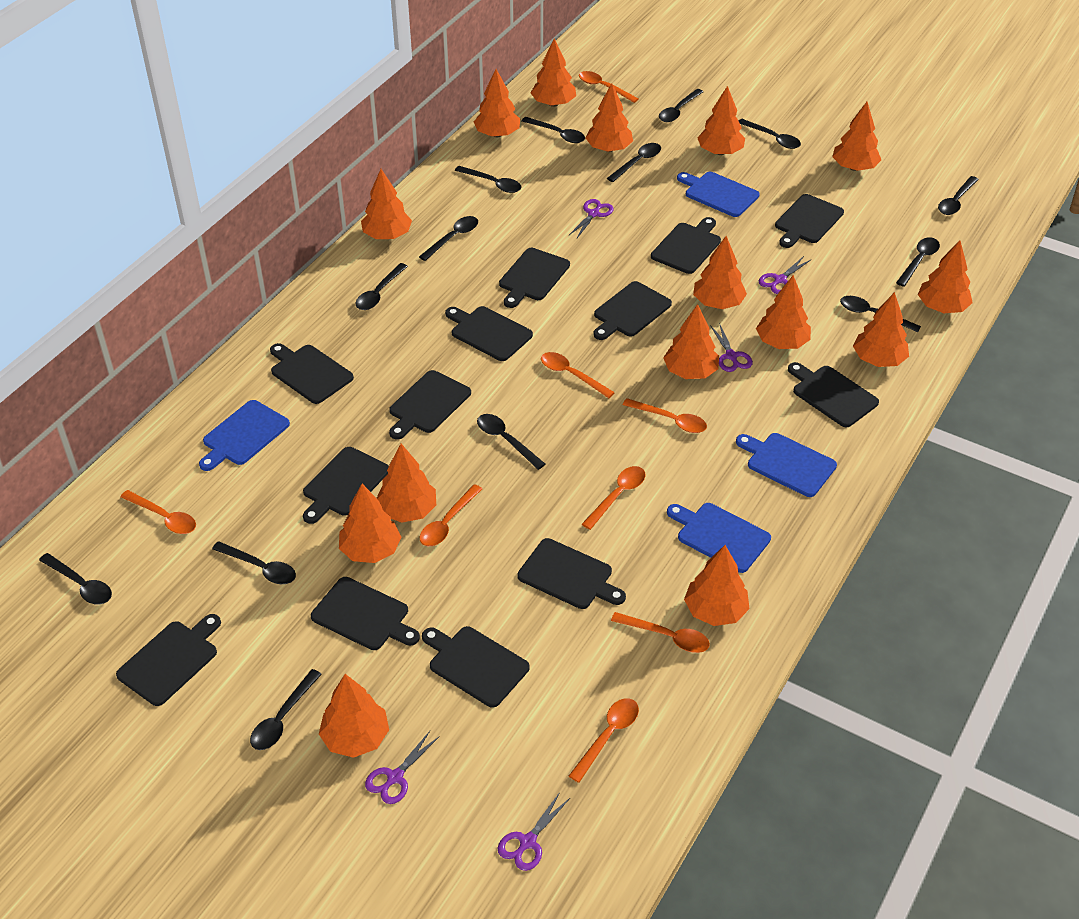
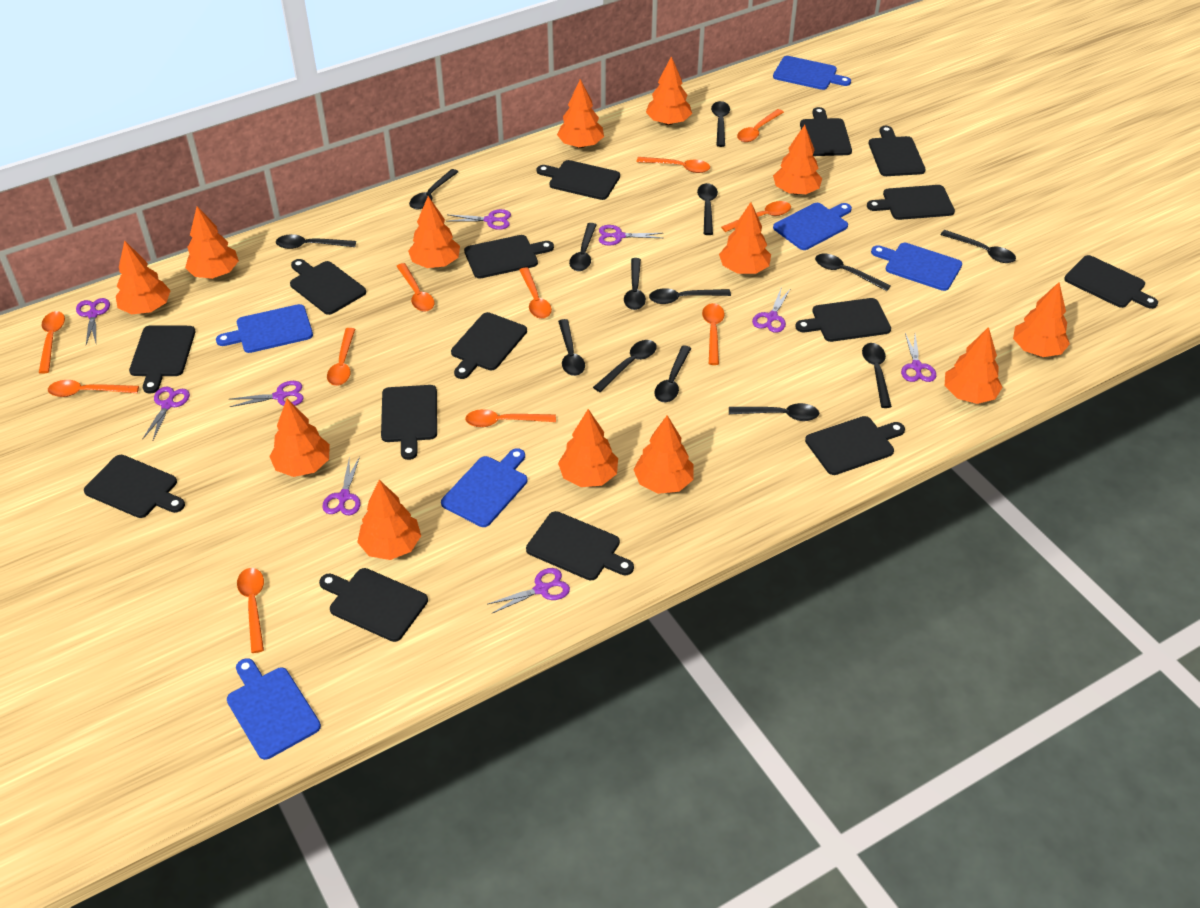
black cutting board: 13 -> 15
blue cutting board: 4 -> 6
orange spoon: 8 -> 11
orange tree: 15 -> 13
purple scissors: 5 -> 9

